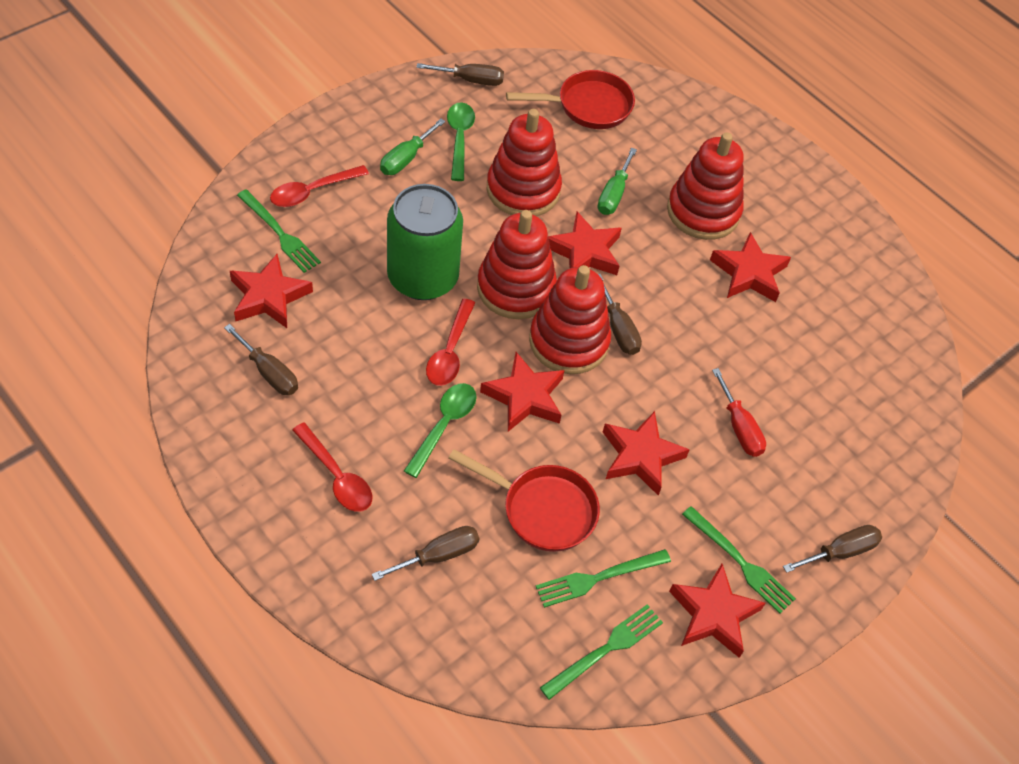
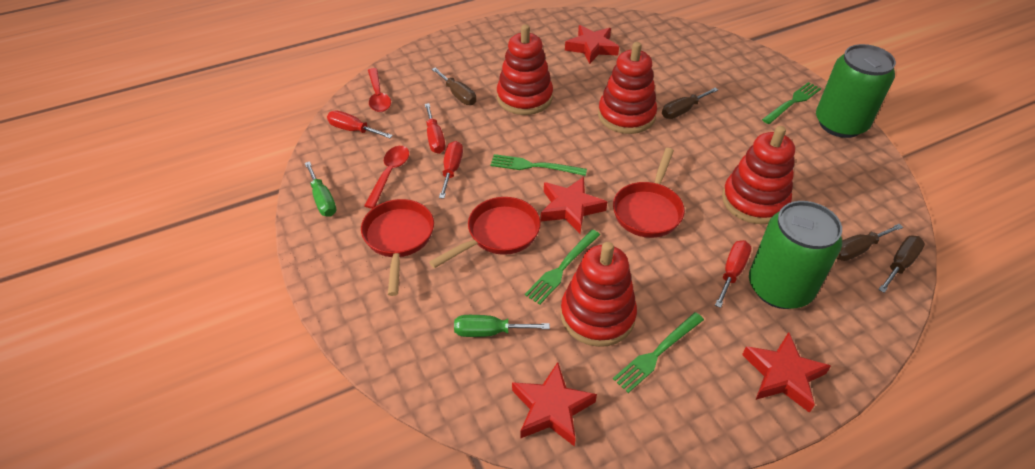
brown screwdriver: 5 -> 4
green can: 1 -> 2
green spoon: 2 -> 0
red pan: 2 -> 3
red screwdriver: 1 -> 4
red spoon: 3 -> 2
red star: 6 -> 4

